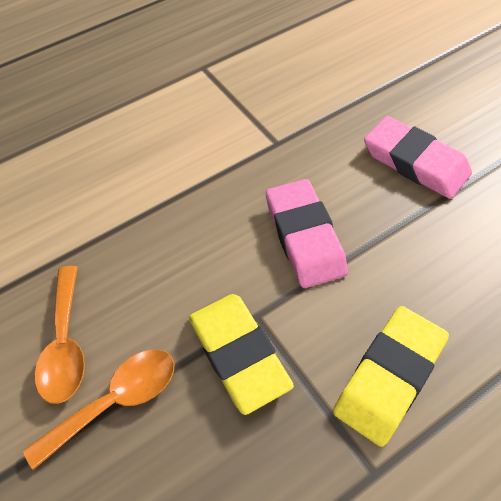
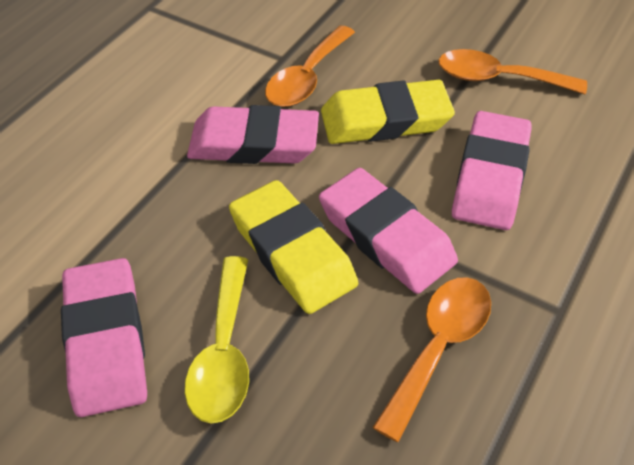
orange spoon: 2 -> 3
pink eraser: 2 -> 4
yellow spoon: 0 -> 1

